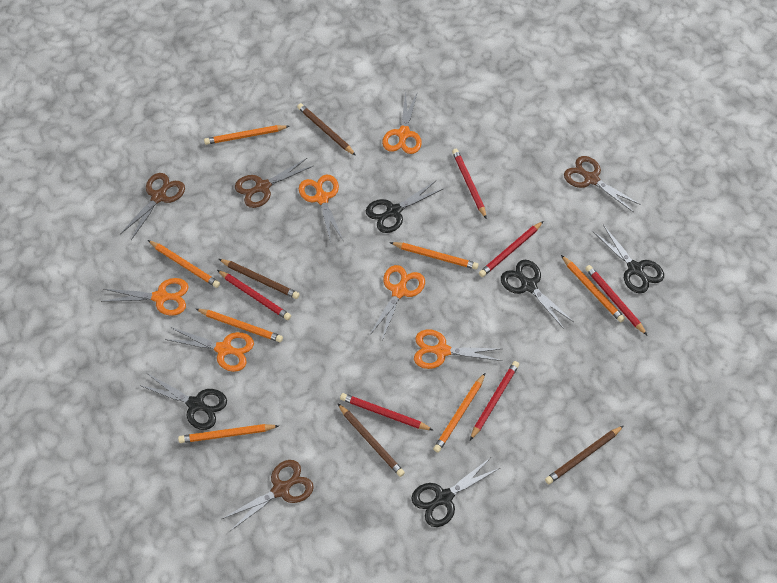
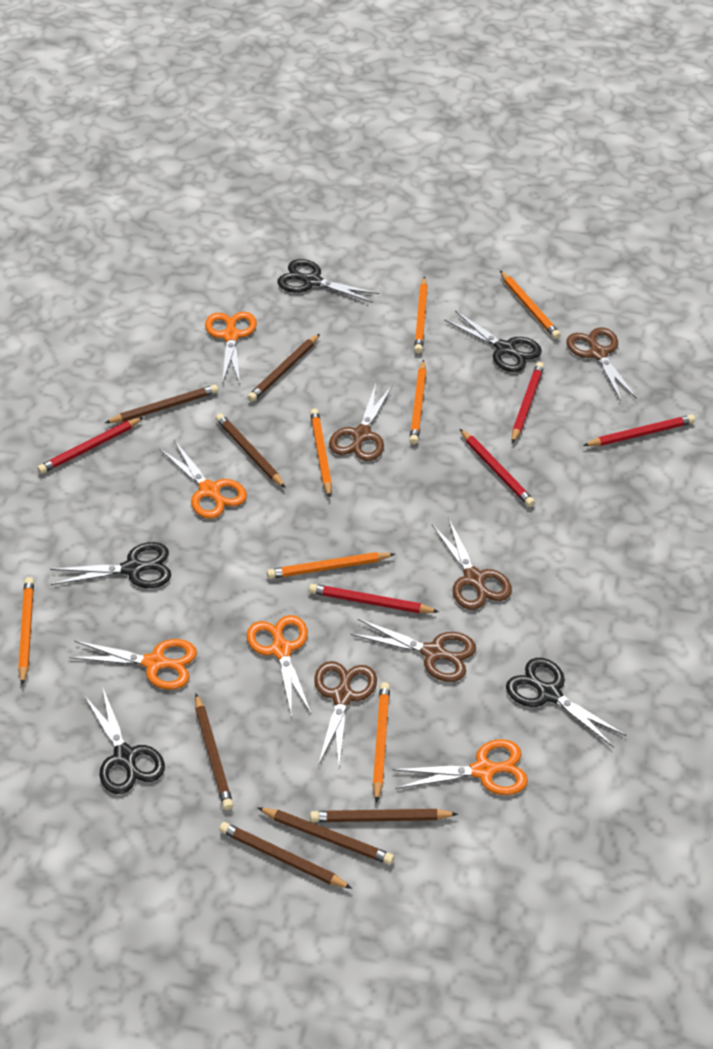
brown pencil: 4 -> 7
brown scissors: 4 -> 5
orange scissors: 6 -> 5
red pencil: 6 -> 5

